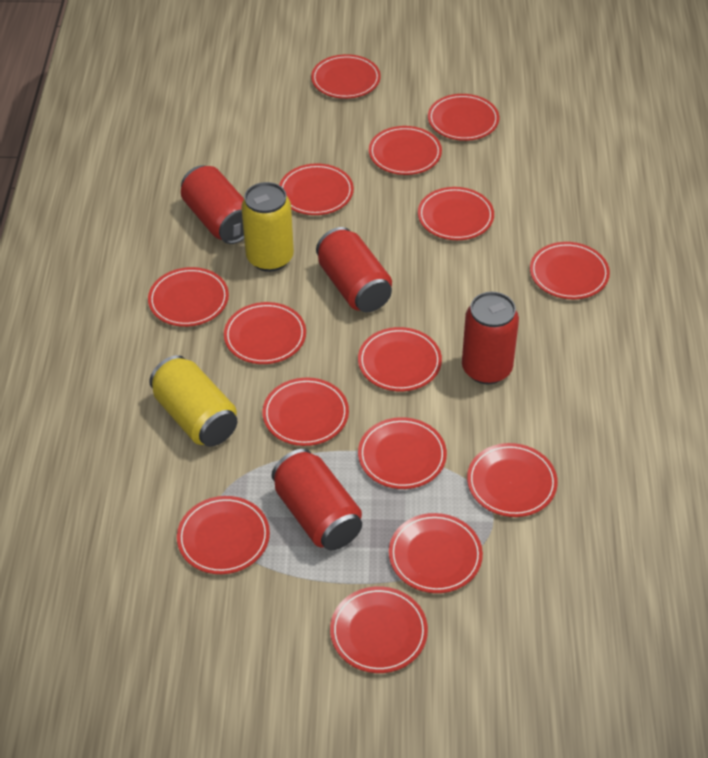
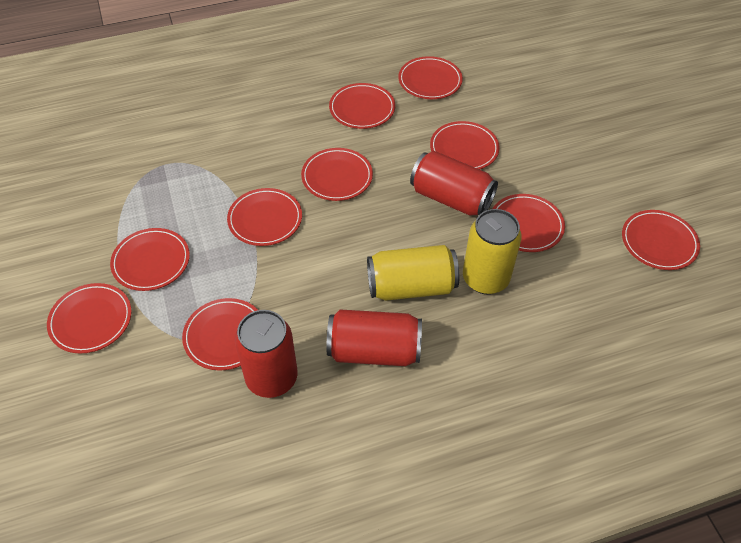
red can: 4 -> 3
red plate: 15 -> 10

